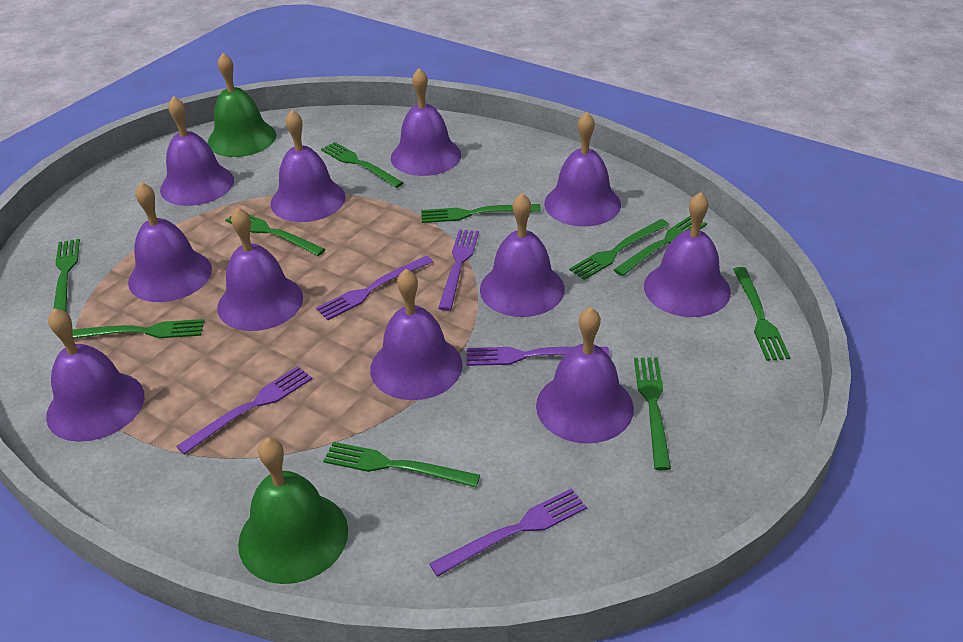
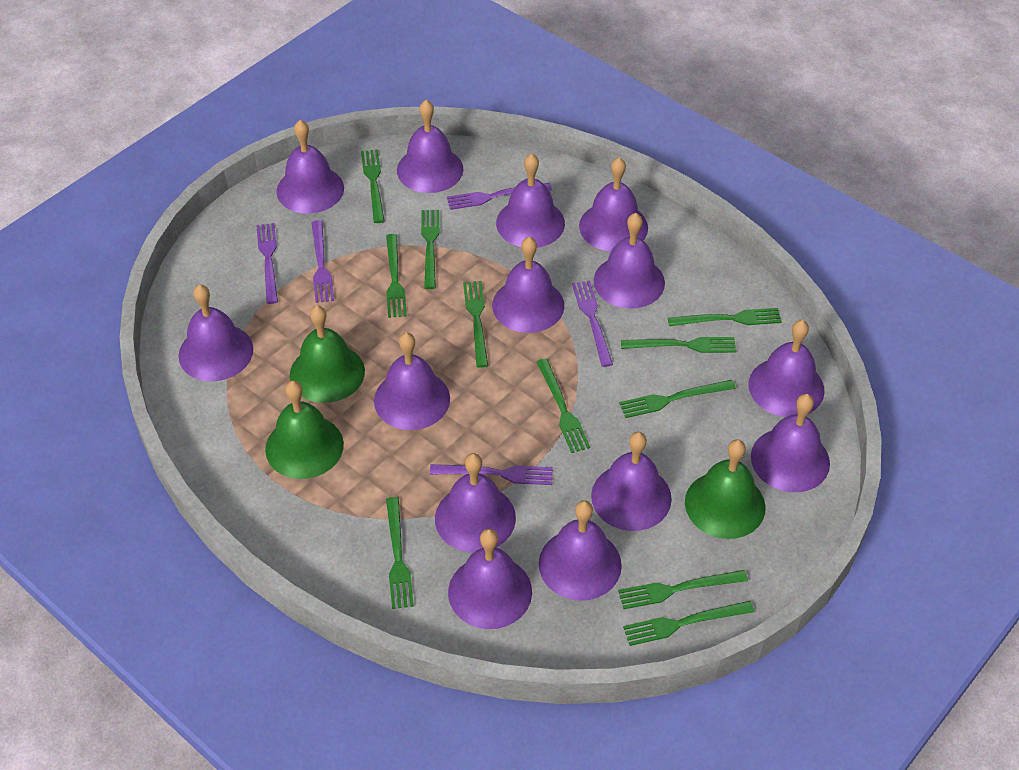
green bell: 2 -> 3
green fork: 10 -> 11
purple bell: 11 -> 14

